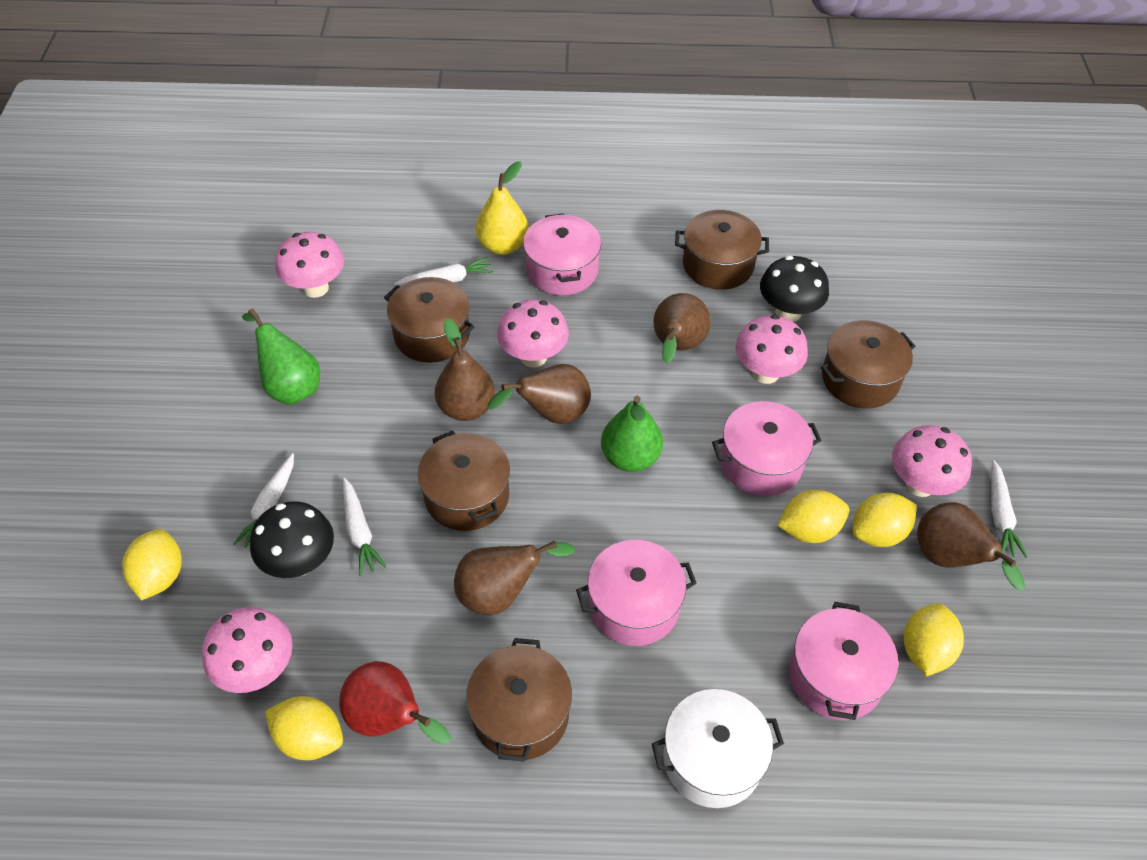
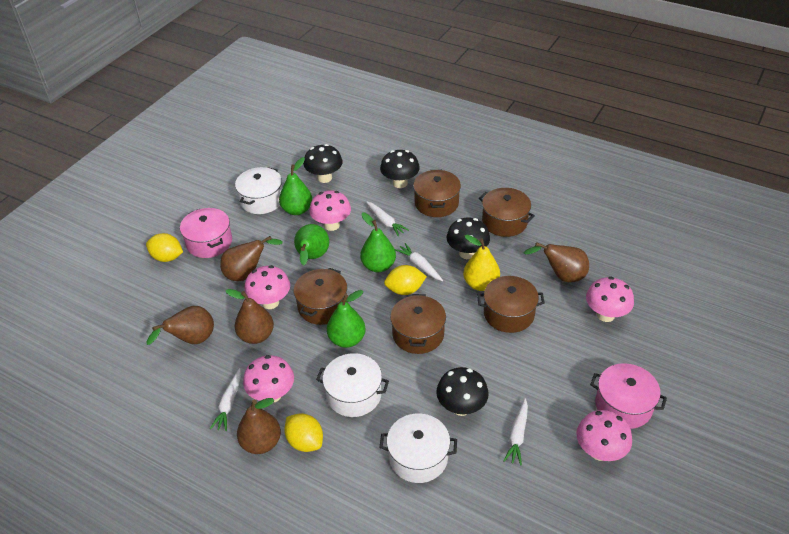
black mushroom: 2 -> 4
green pear: 2 -> 4
pink pot: 4 -> 2
red pear: 1 -> 0
white pot: 1 -> 3
yellow lemon: 5 -> 3

